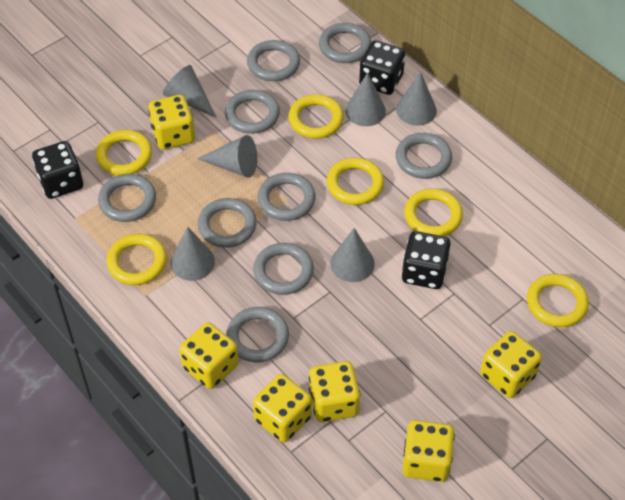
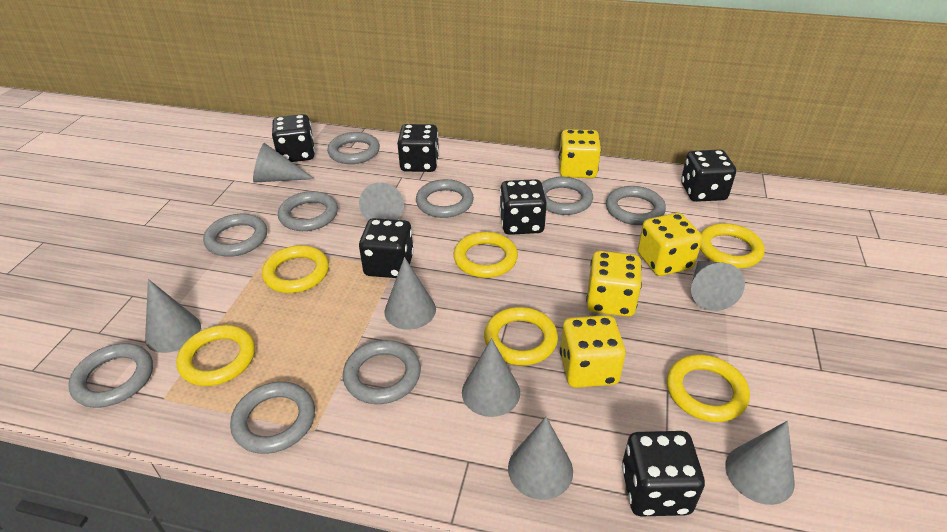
black dice: 3 -> 6
grey cone: 6 -> 8
yellow dice: 6 -> 4

